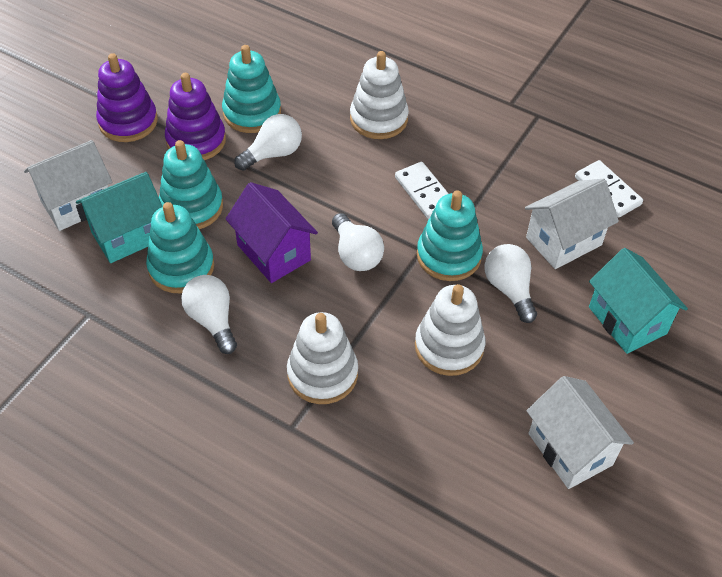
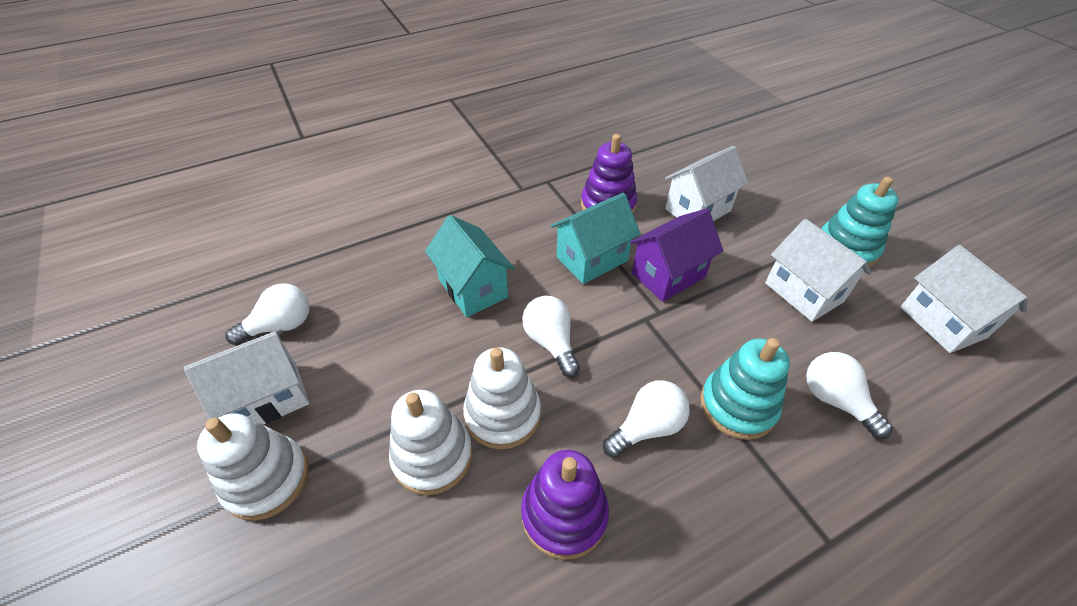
turquoise stacking toy: 4 -> 2
white domino: 2 -> 0
white house: 3 -> 4

